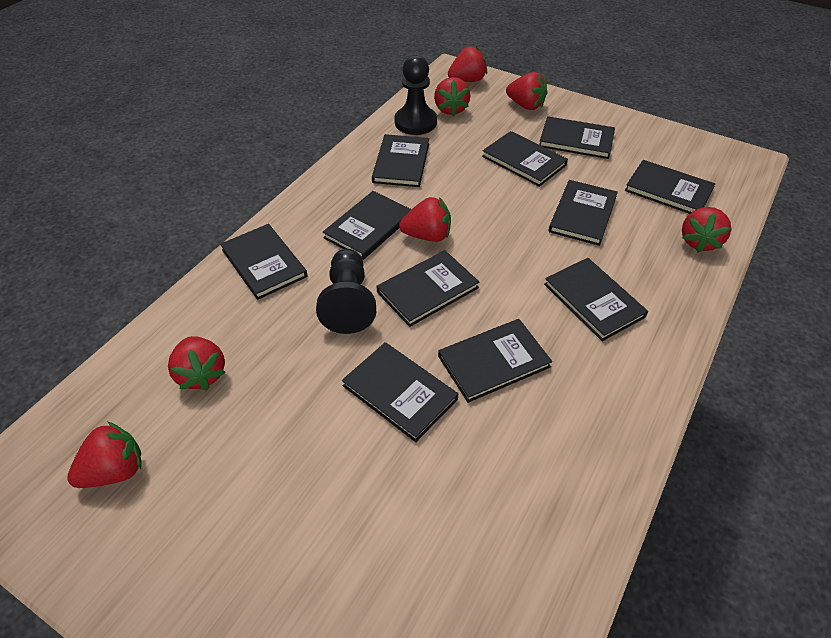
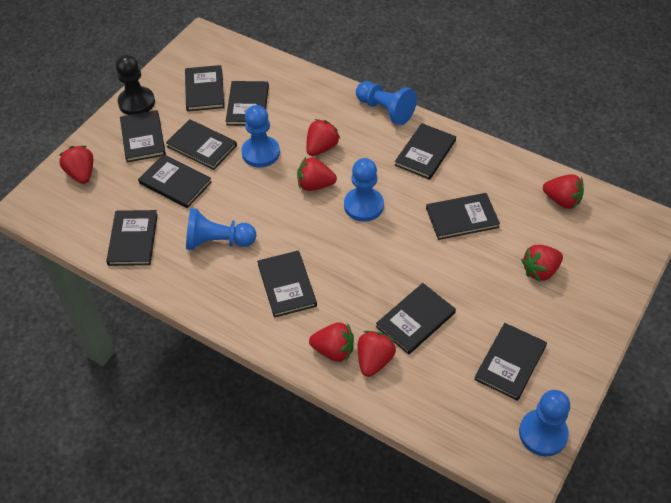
black pawn: 2 -> 1
blue pawn: 0 -> 5

